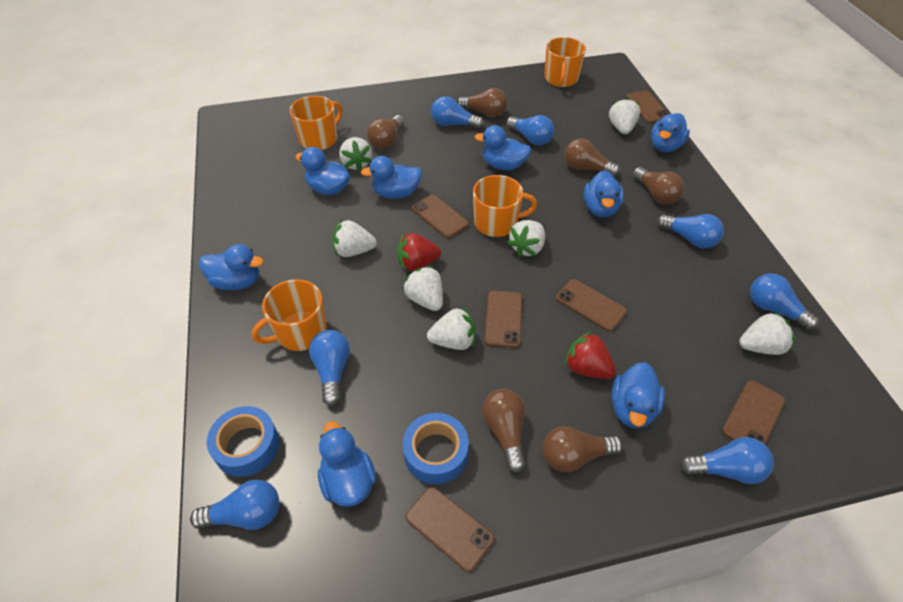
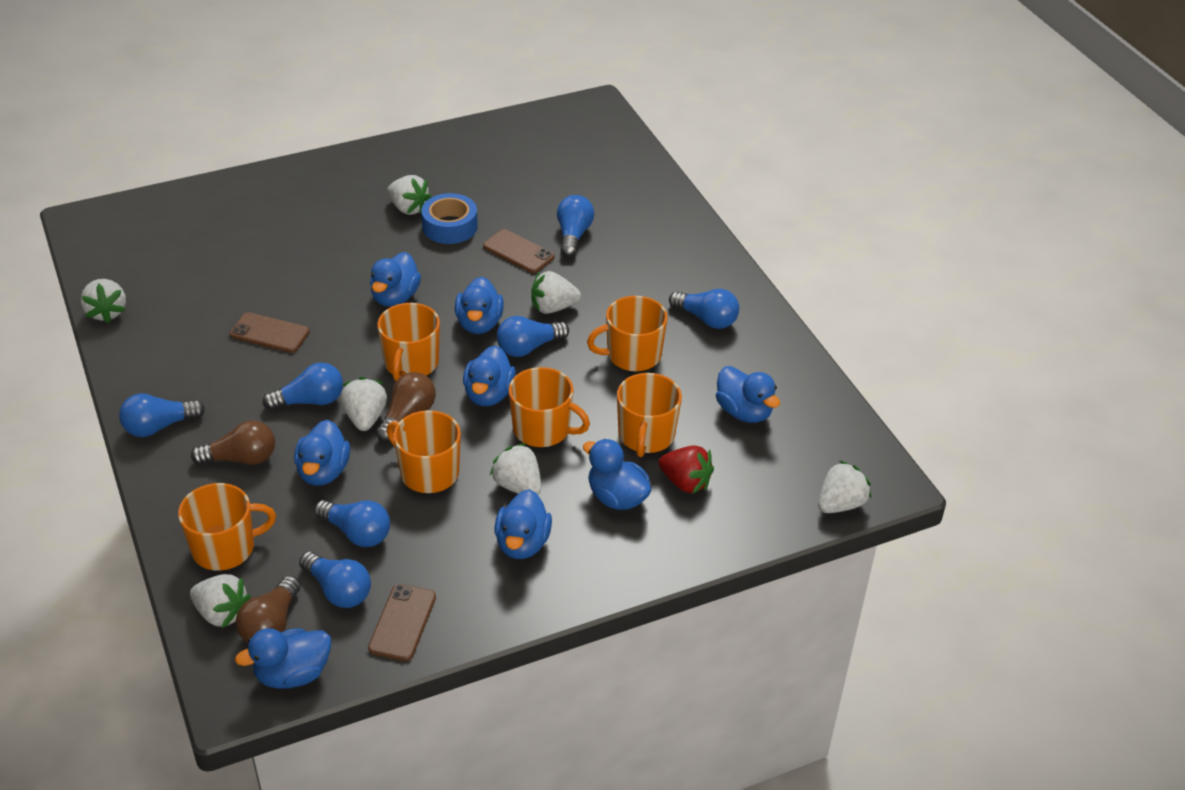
blue tape: 2 -> 1
brown light bulb: 6 -> 3
brown phone: 6 -> 3
orange mug: 4 -> 6
red strawberry: 2 -> 1

